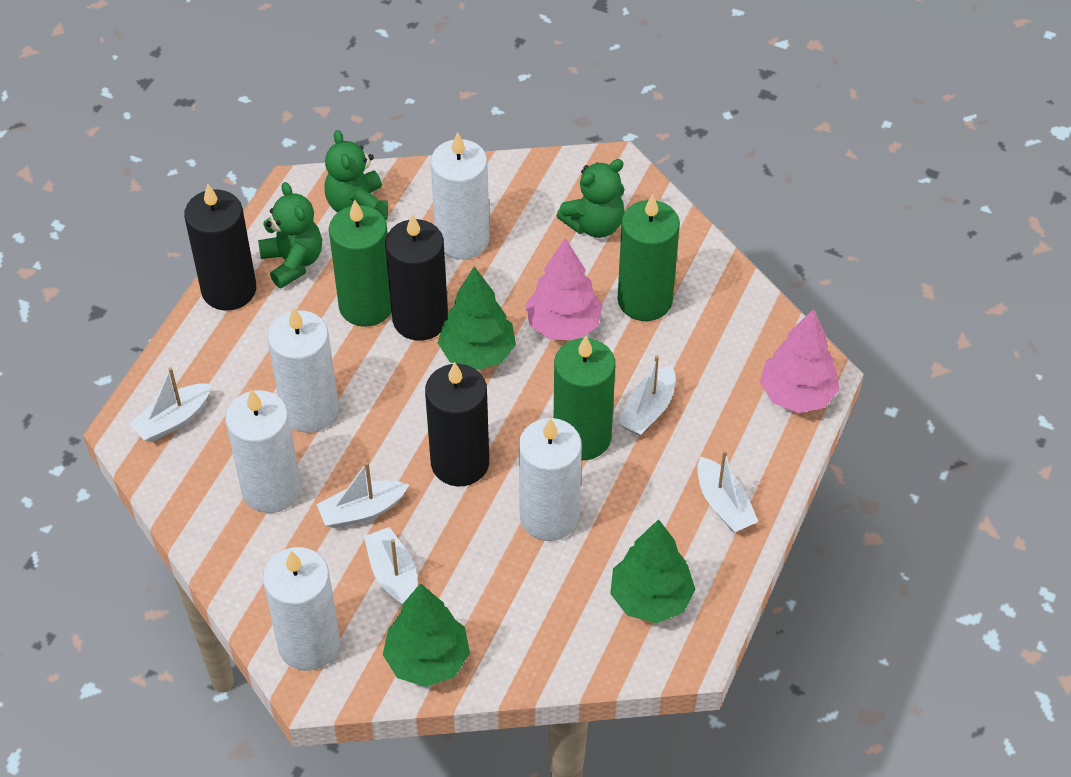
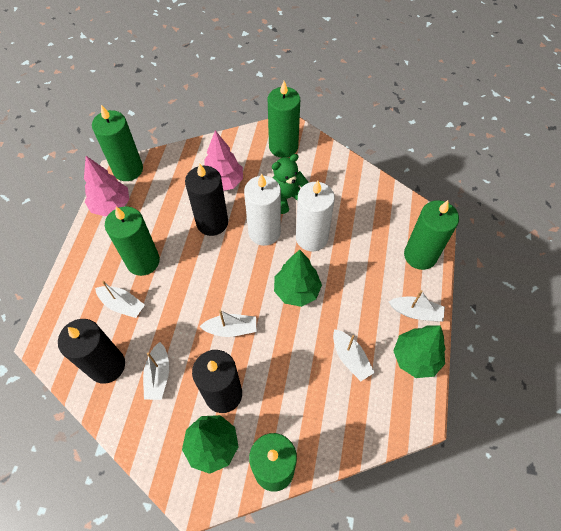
green candle: 3 -> 5
green teddy bear: 3 -> 1
white candle: 5 -> 2

